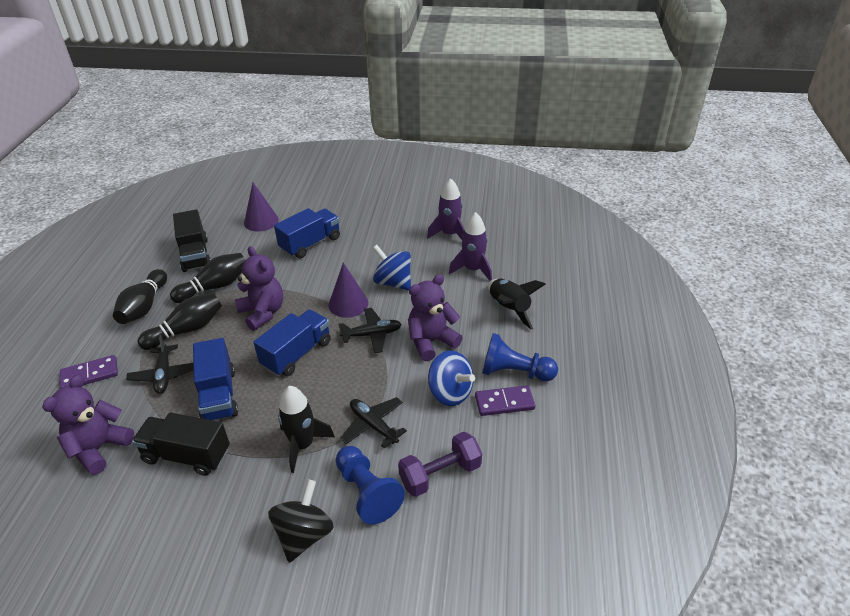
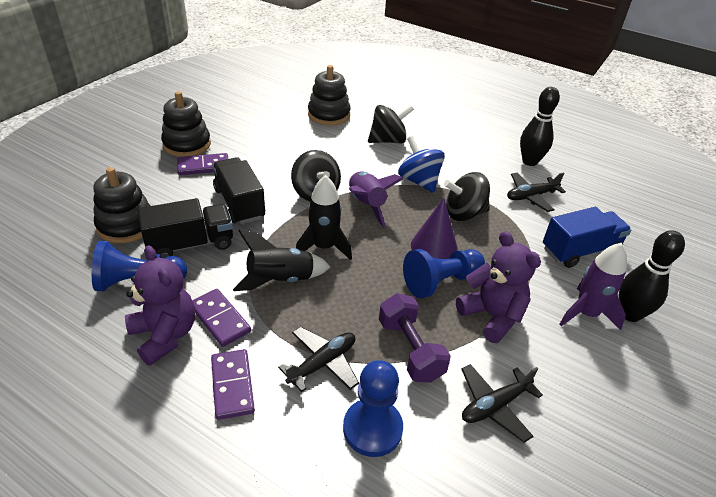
black bowling pin: 3 -> 2
black spinning top: 1 -> 3
black stacking toy: 0 -> 3
blue pawn: 2 -> 3
blue spinning top: 2 -> 1
blue truck: 3 -> 1
purple cone: 2 -> 1
purple domino: 2 -> 3
purple teddy bear: 3 -> 2

